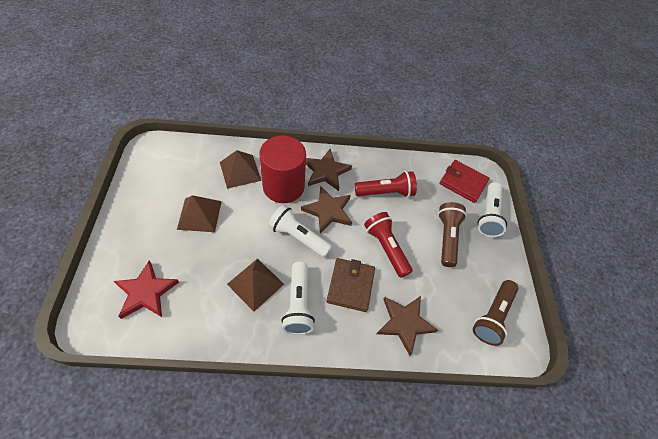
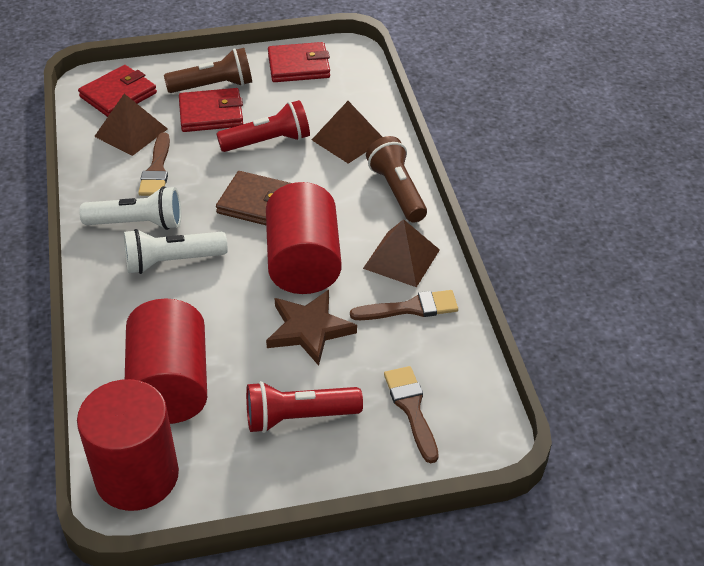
brown brush: 0 -> 3
brown star: 3 -> 1
red cylinder: 1 -> 3
red star: 1 -> 0
red wallet: 1 -> 3
white flashlight: 3 -> 2

